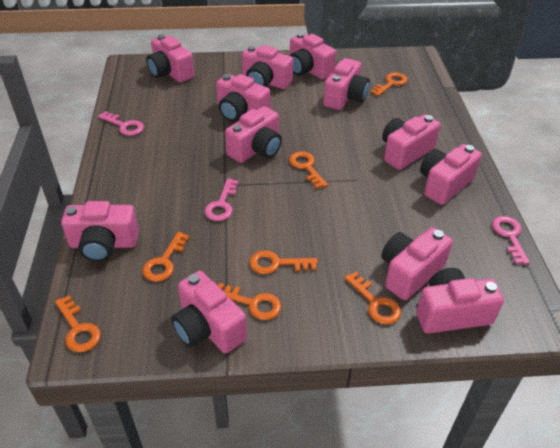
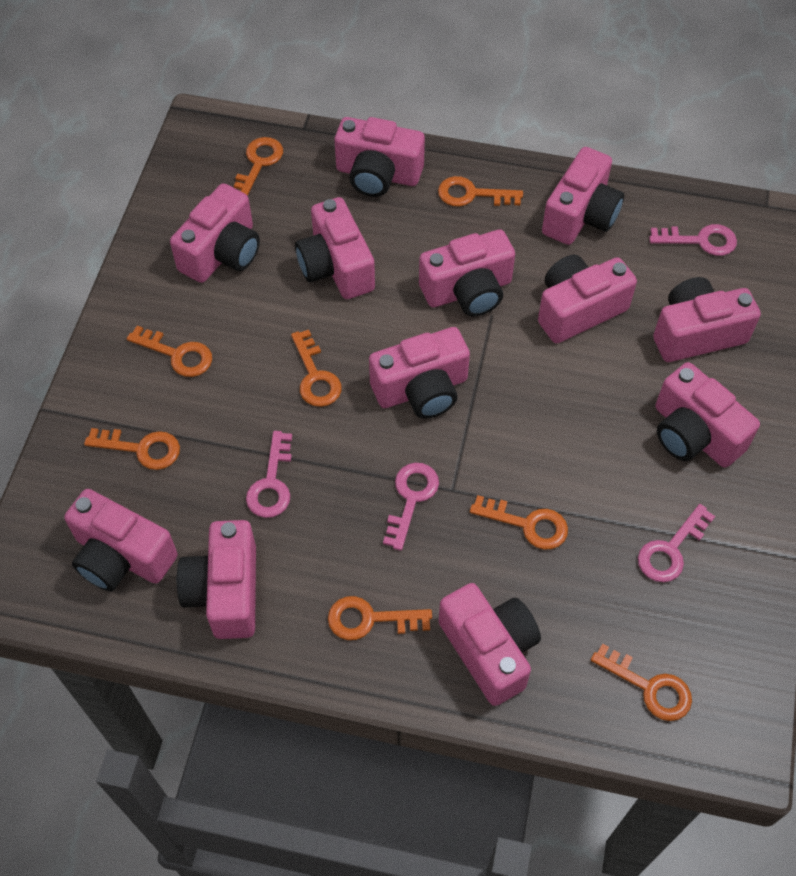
orange key: 7 -> 8
pink key: 3 -> 4

